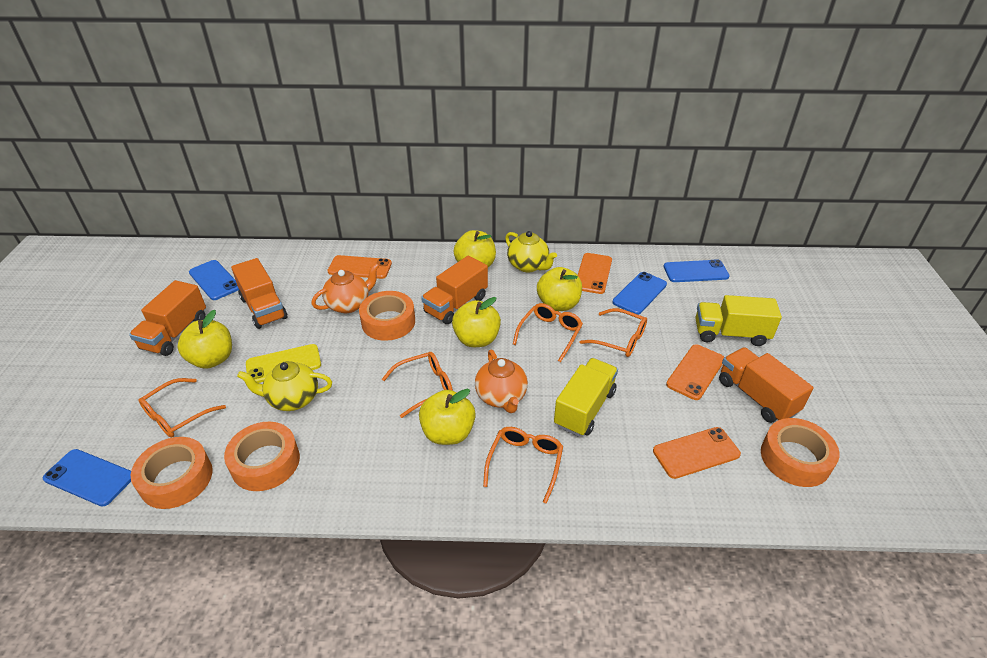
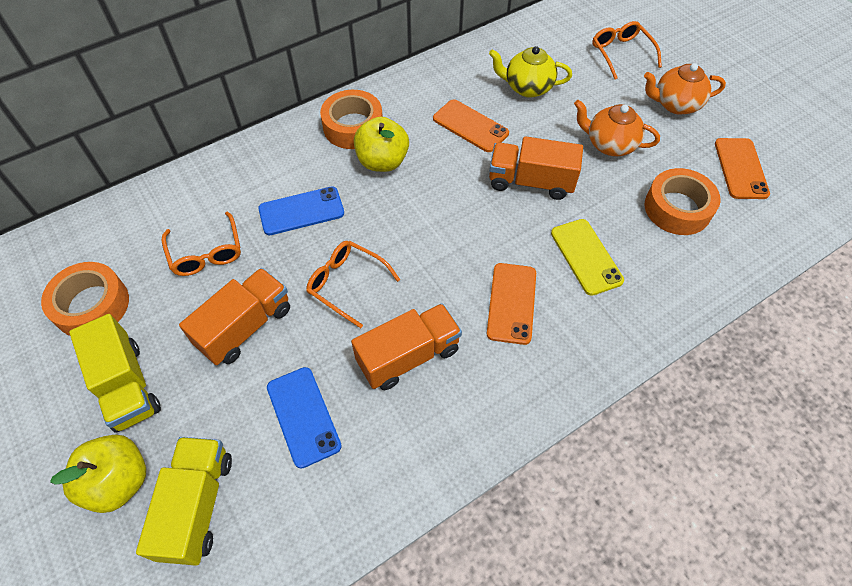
blue phone: 4 -> 2
orange glasses: 5 -> 3
orange phone: 4 -> 3
orange tape: 4 -> 3
orange truck: 4 -> 3
yellow apple: 5 -> 2
yellow teapot: 2 -> 1

